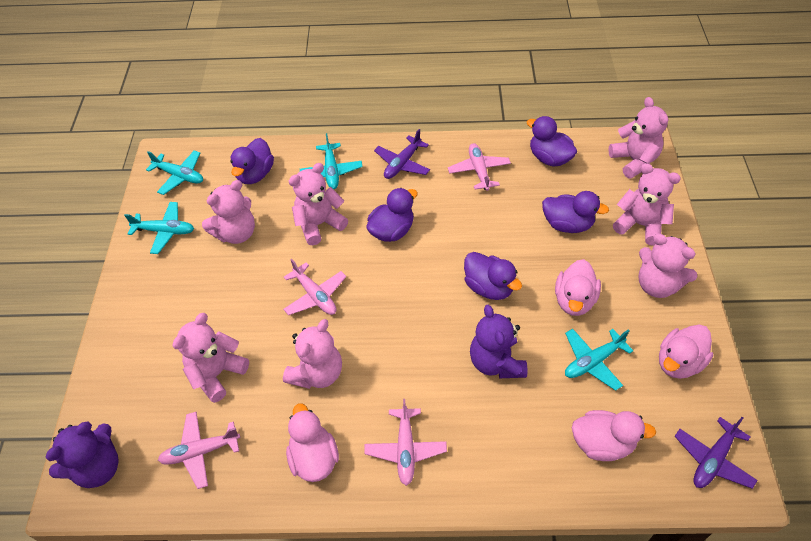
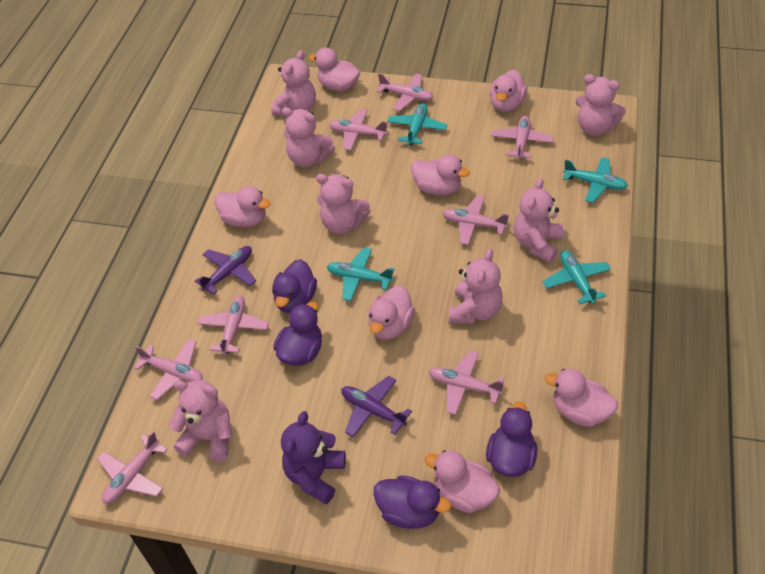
pink duck: 4 -> 7
pink plane: 4 -> 8
purple duck: 5 -> 4
purple teddy bear: 2 -> 1

